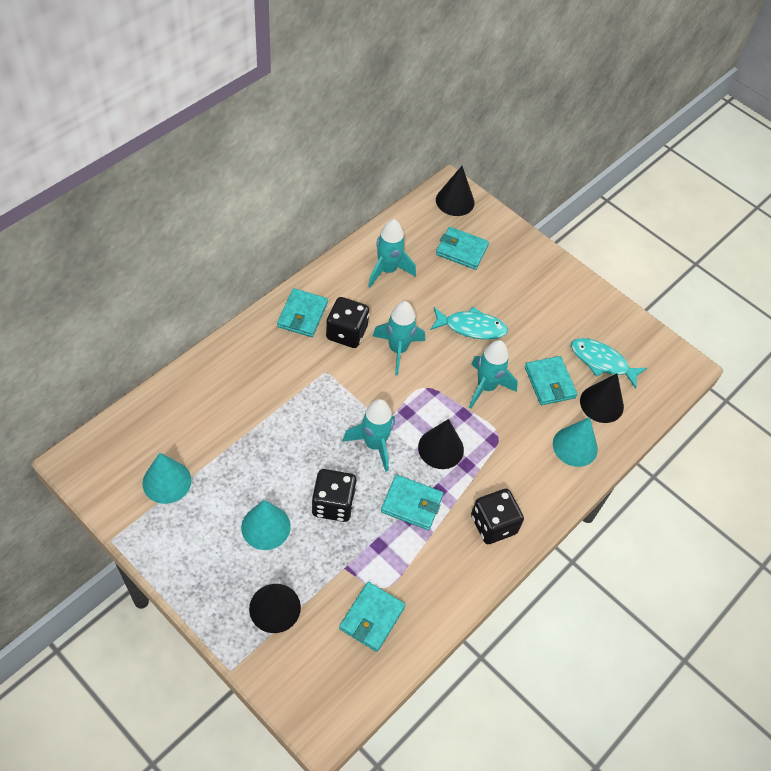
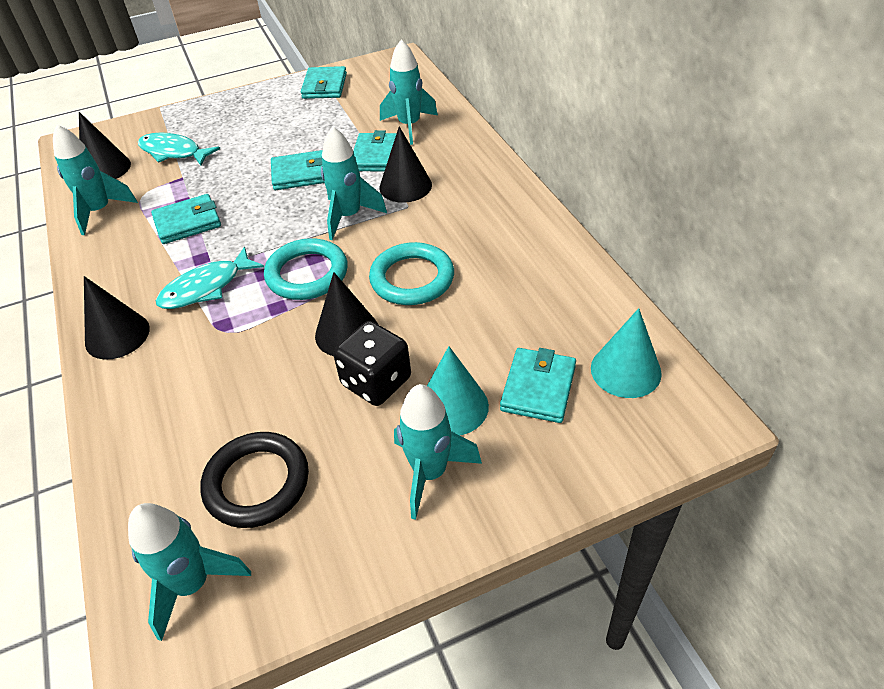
black dice: 3 -> 1
black ring: 0 -> 1
turquoise cone: 3 -> 2
turquoise ring: 0 -> 2
turquoise rocket: 4 -> 5

